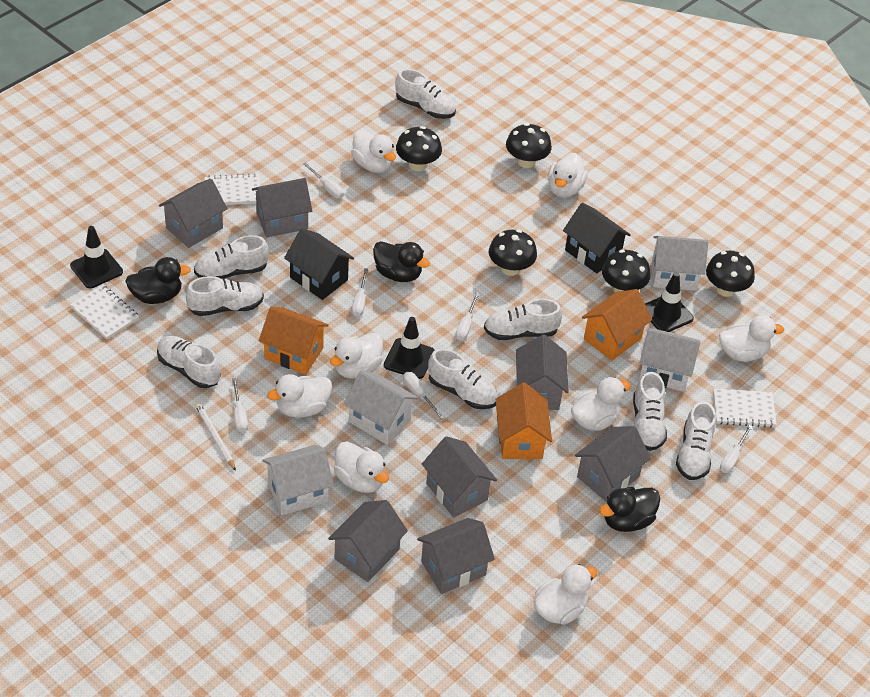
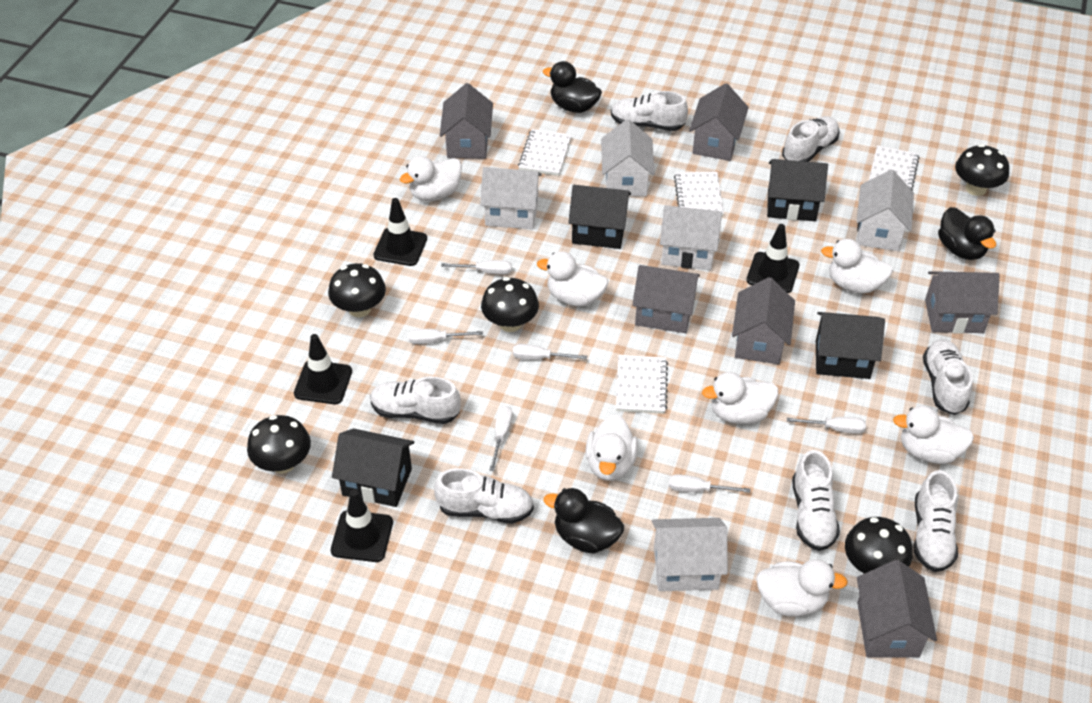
black house: 2 -> 4
black traffic cone: 3 -> 4
grey house: 7 -> 6
orange house: 3 -> 0
white duck: 8 -> 7
white house: 4 -> 5
white notebook: 3 -> 4
white pencil: 1 -> 0
white shoe: 8 -> 7

